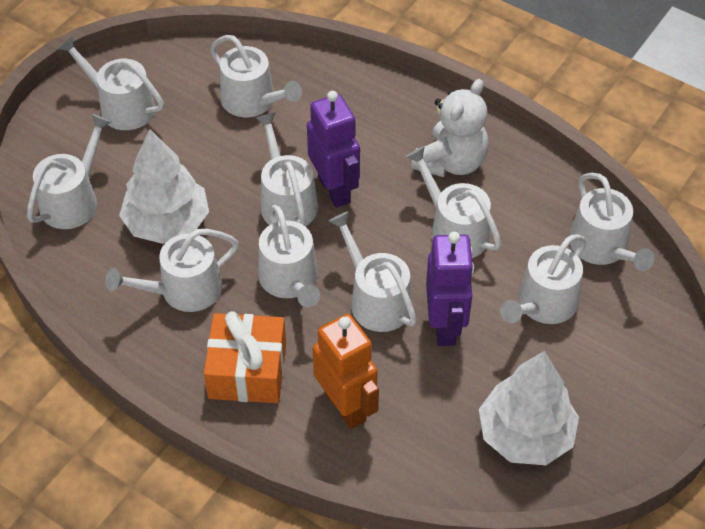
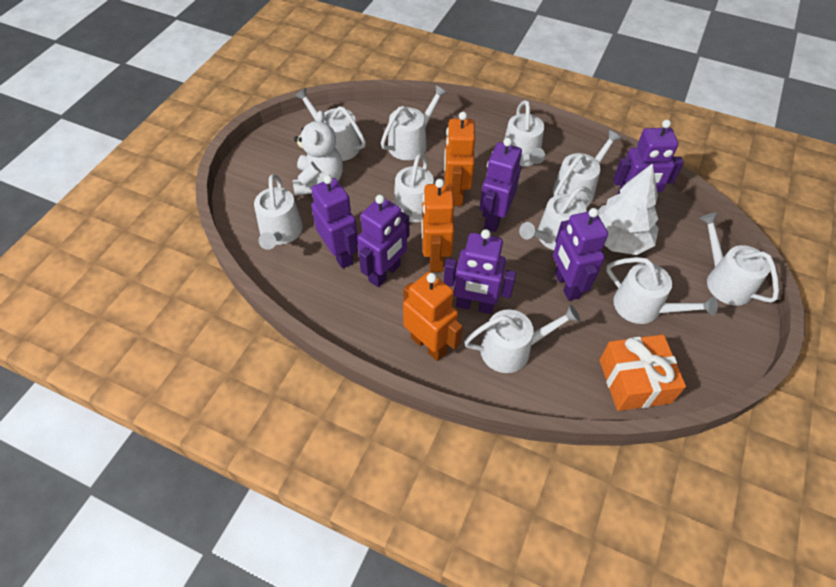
orange robot: 1 -> 3
purple robot: 2 -> 6
white tree: 2 -> 1

